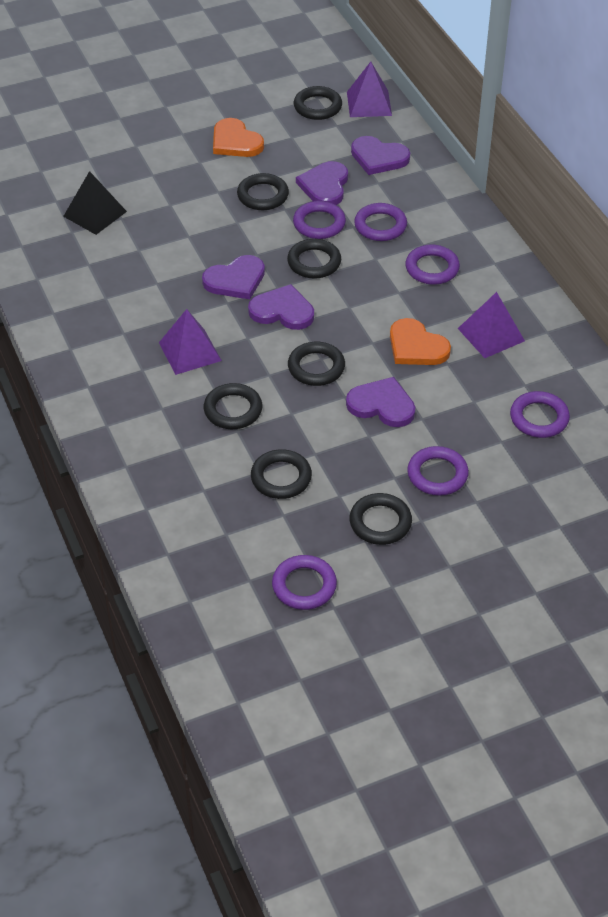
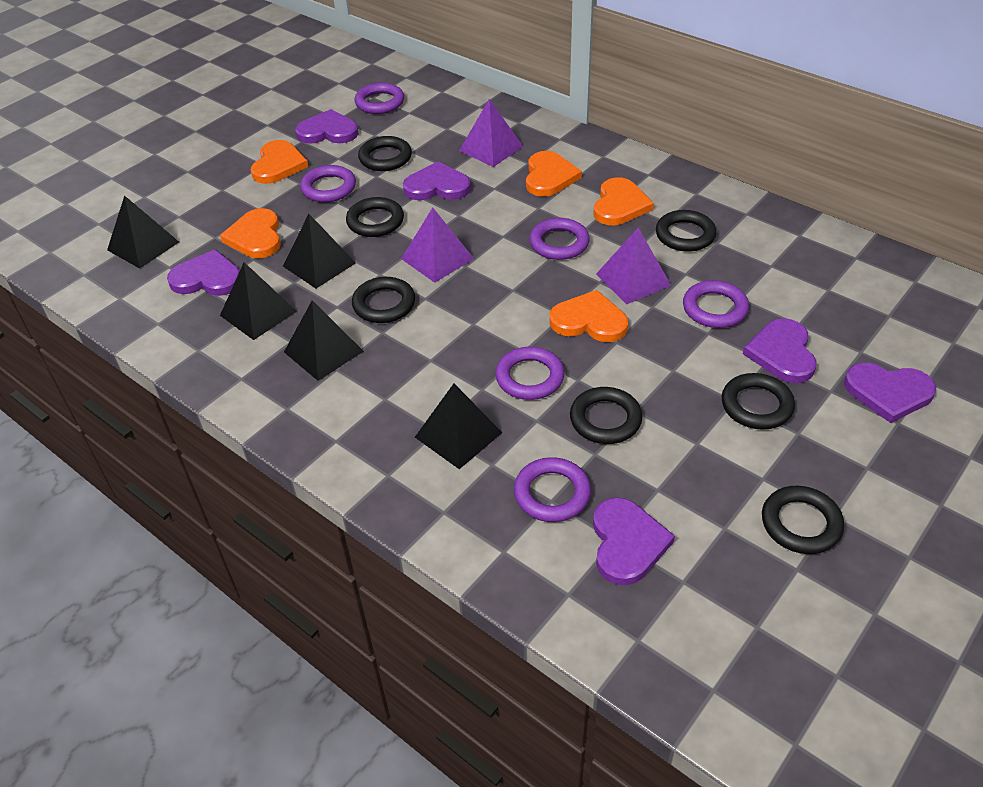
black pyramid: 1 -> 5
orange heart: 2 -> 5
purple heart: 5 -> 6

